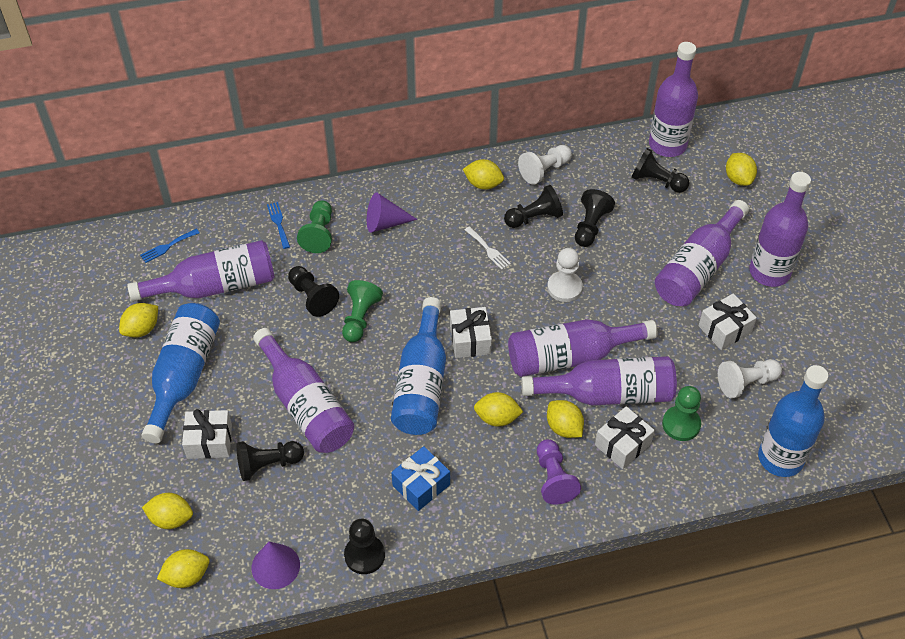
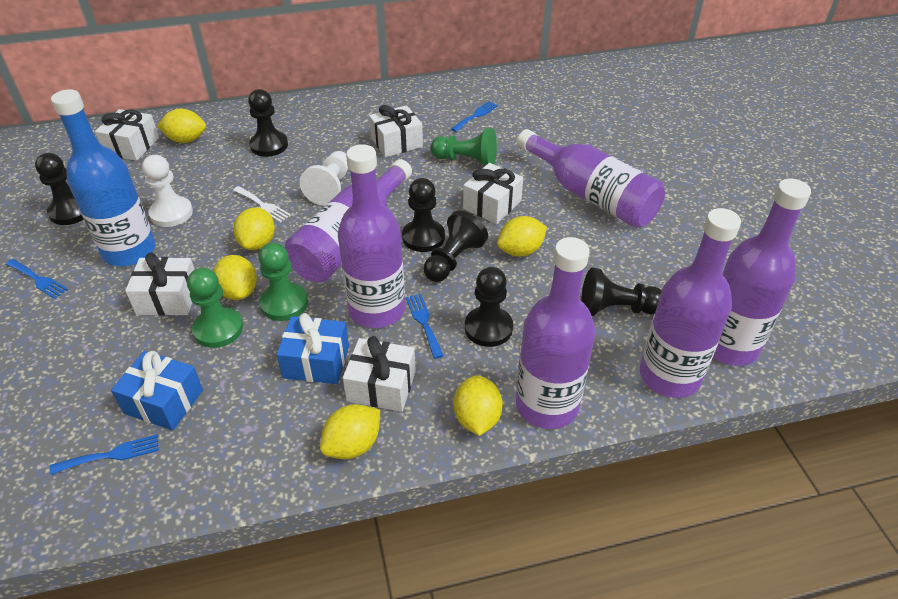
blue bottle: 3 -> 1
blue fork: 2 -> 4
blue gift: 1 -> 2
purple bottle: 7 -> 6
purple cone: 2 -> 0
purple pawn: 1 -> 0
white gift: 4 -> 5
white pawn: 3 -> 2
yellow lemon: 7 -> 6

